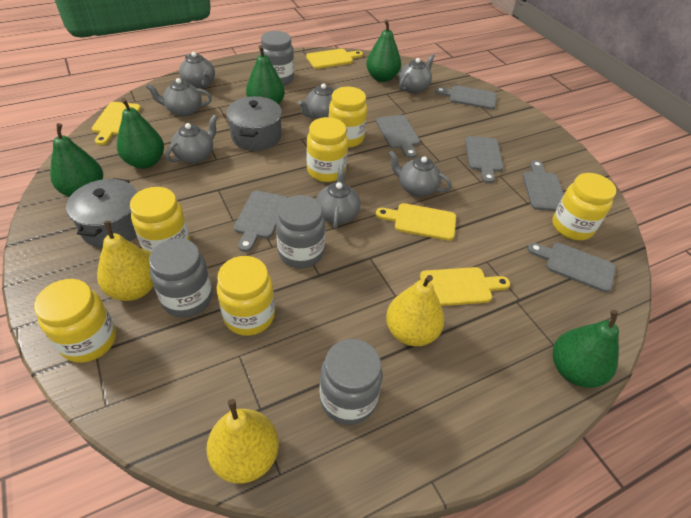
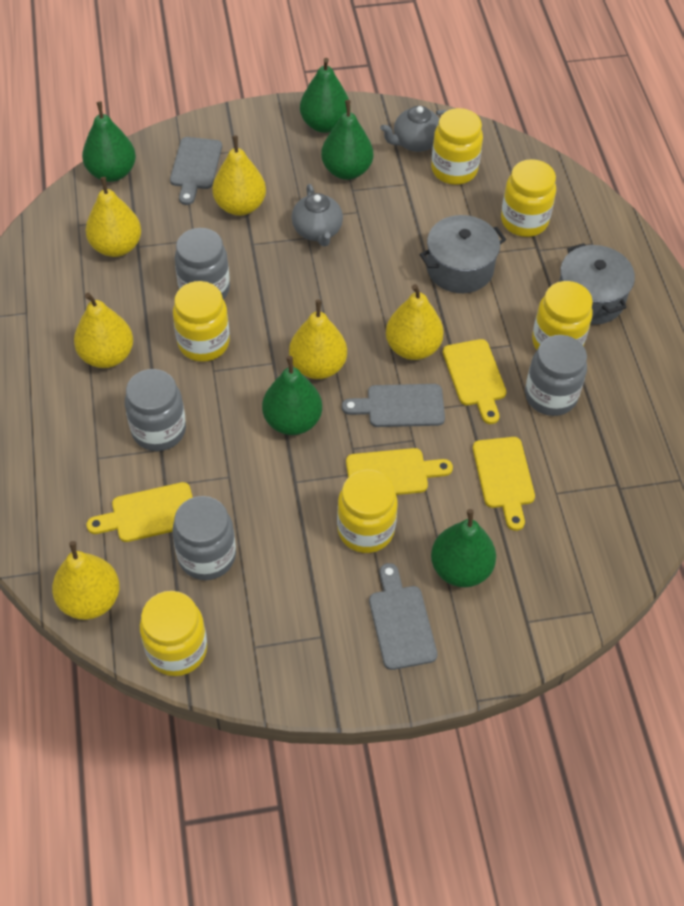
grey cutting board: 6 -> 3
grey teapot: 7 -> 2
yellow pear: 3 -> 6

